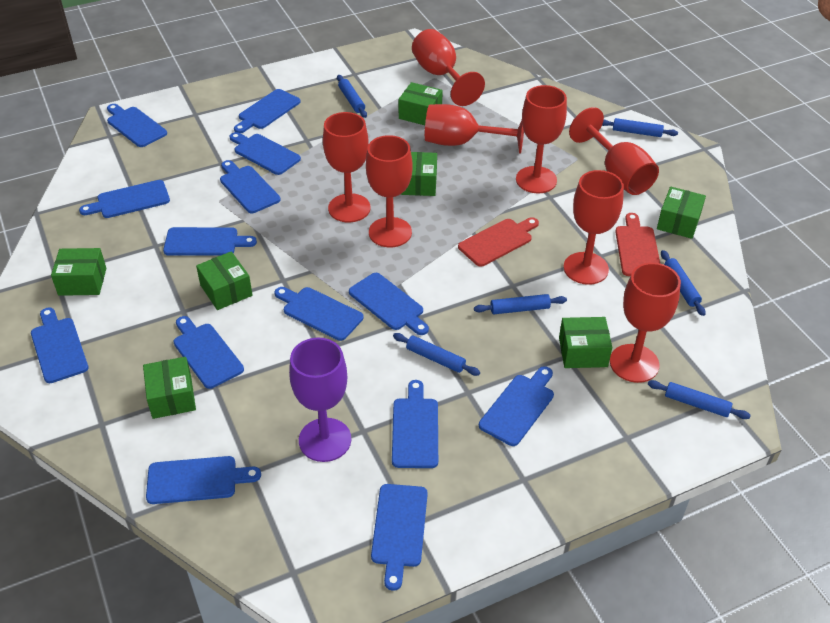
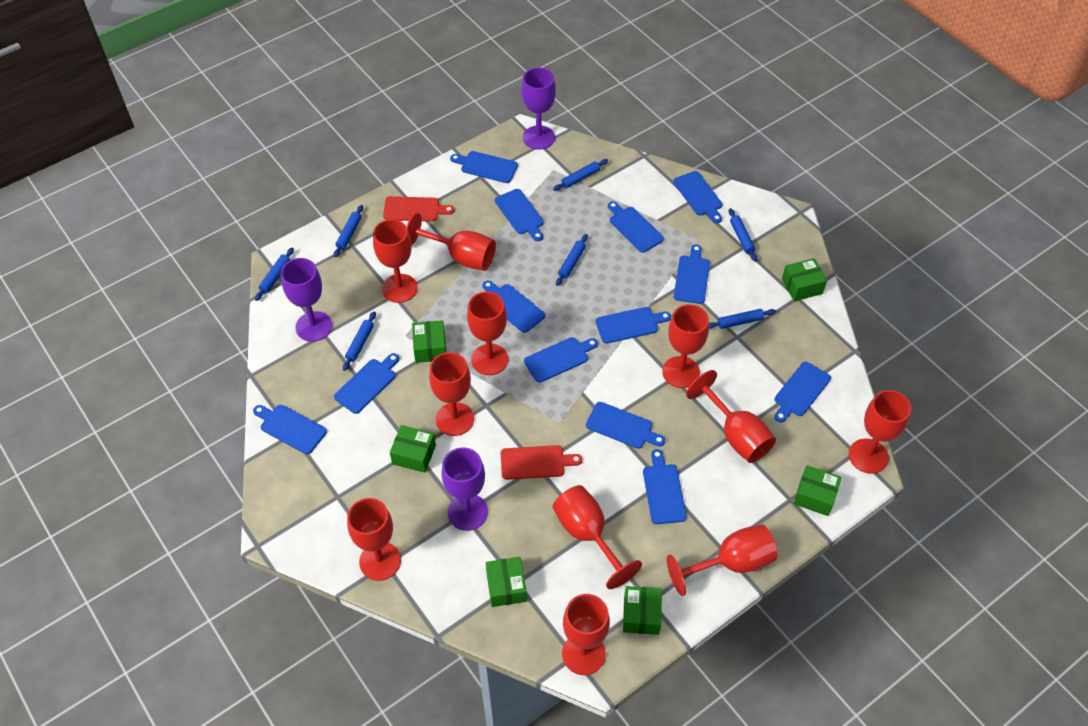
blue cutting board: 14 -> 13
blue rolling pin: 6 -> 7
green box: 7 -> 6
purple goblet: 1 -> 3
red goblet: 8 -> 11

